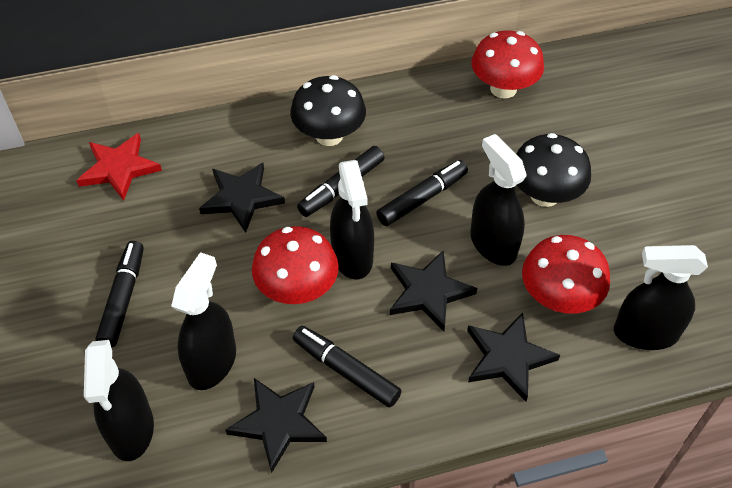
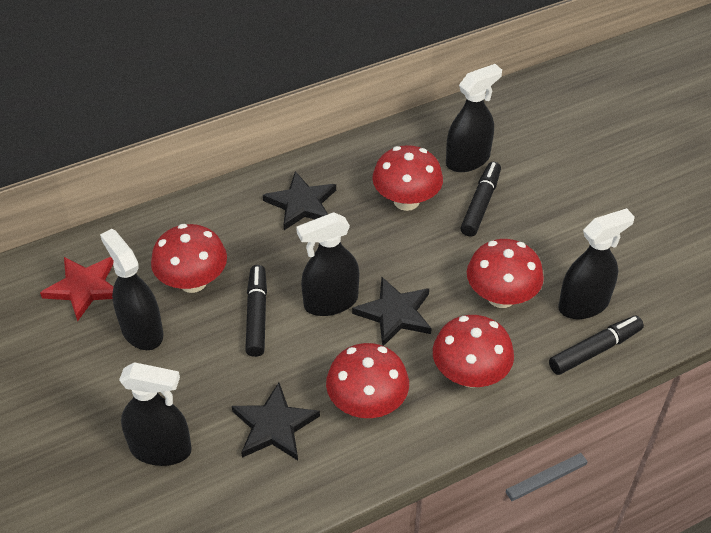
black marker: 4 -> 3
black mushroom: 2 -> 0
black star: 4 -> 3
red mushroom: 3 -> 5

